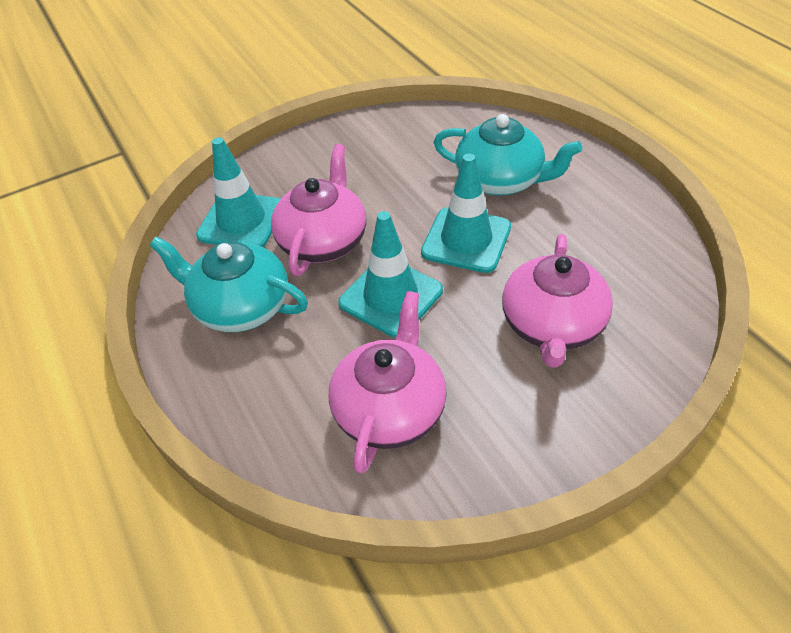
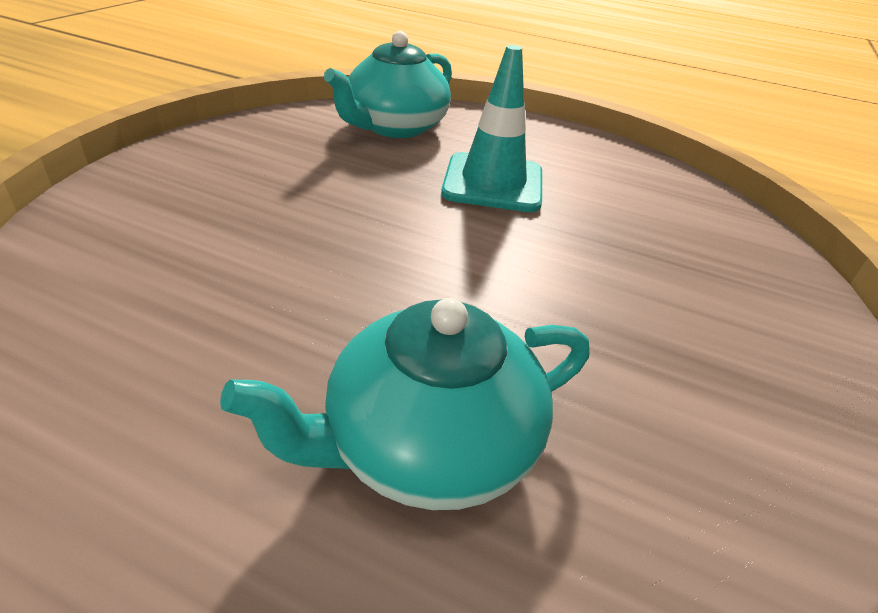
pink teapot: 3 -> 0
turquoise traffic cone: 3 -> 1

